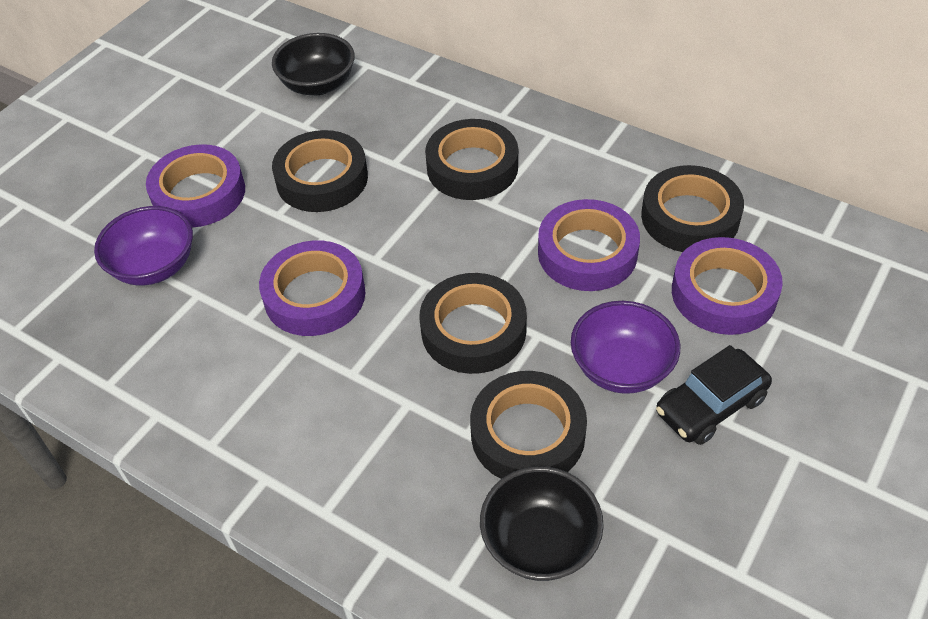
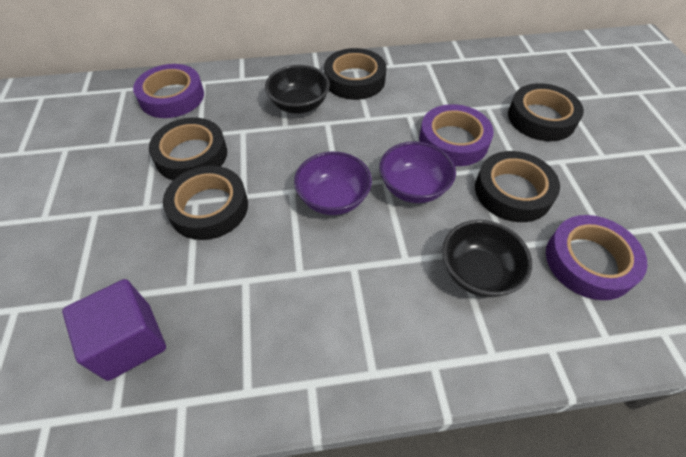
black car: 1 -> 0
purple cube: 0 -> 1
purple tape: 4 -> 3

